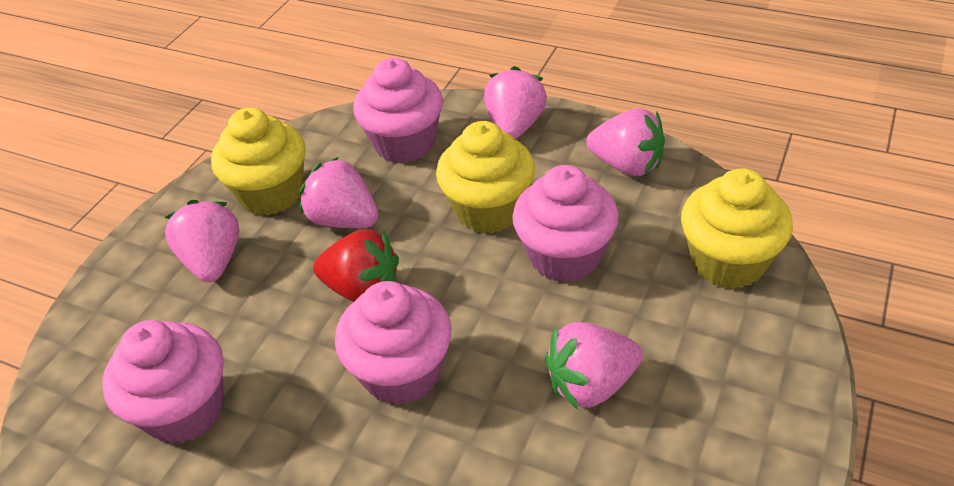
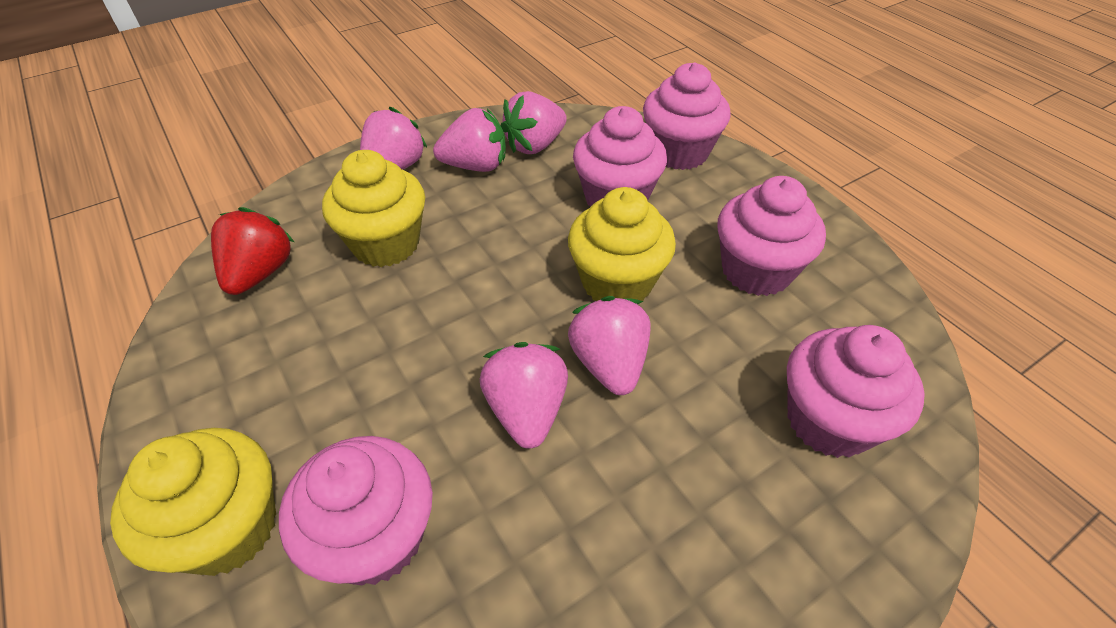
pink cupcake: 4 -> 5

